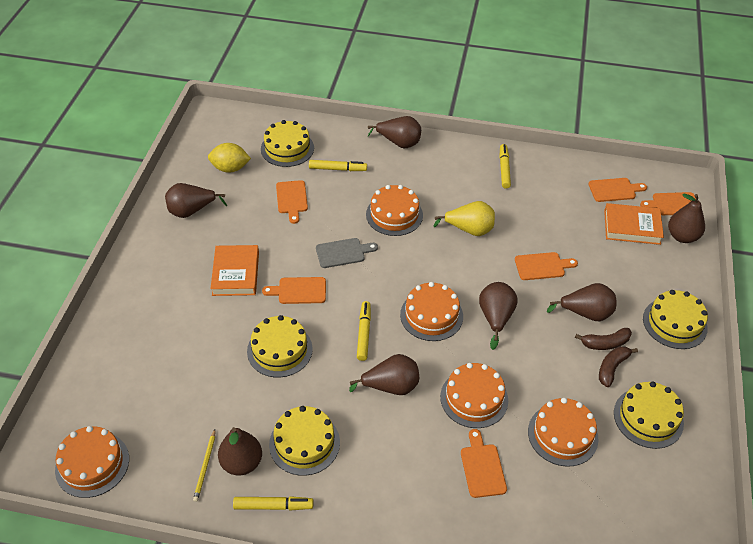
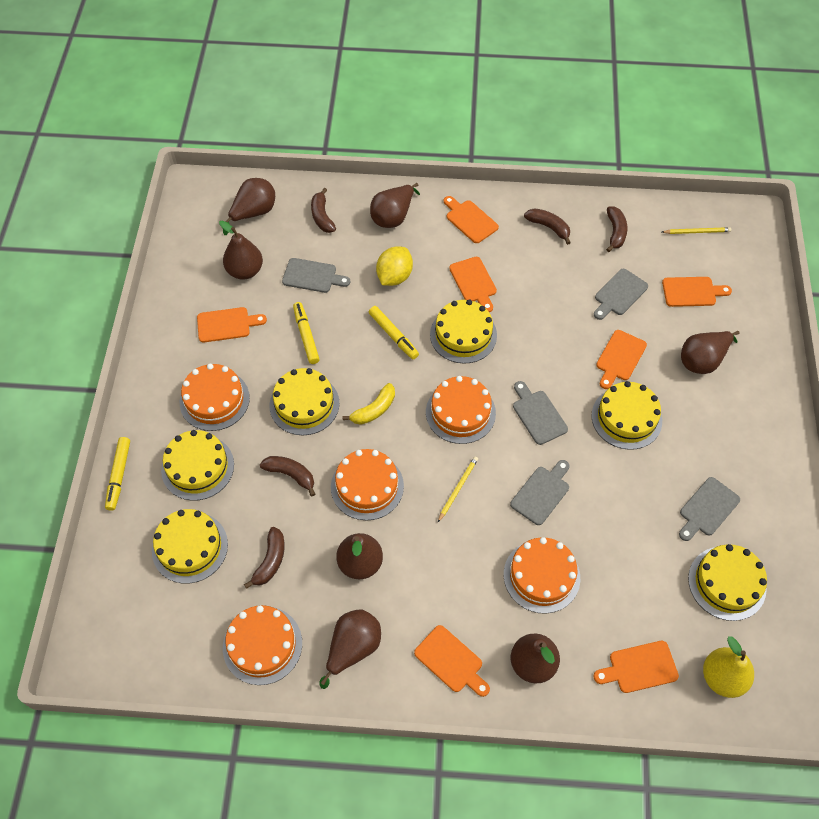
brown banana: 2 -> 5
grey cutting board: 1 -> 5
orange book: 2 -> 0
orange cutting board: 6 -> 7
yellow banana: 0 -> 1
yellow cake: 5 -> 6
yellow marker: 4 -> 3
yellow pencil: 1 -> 2

